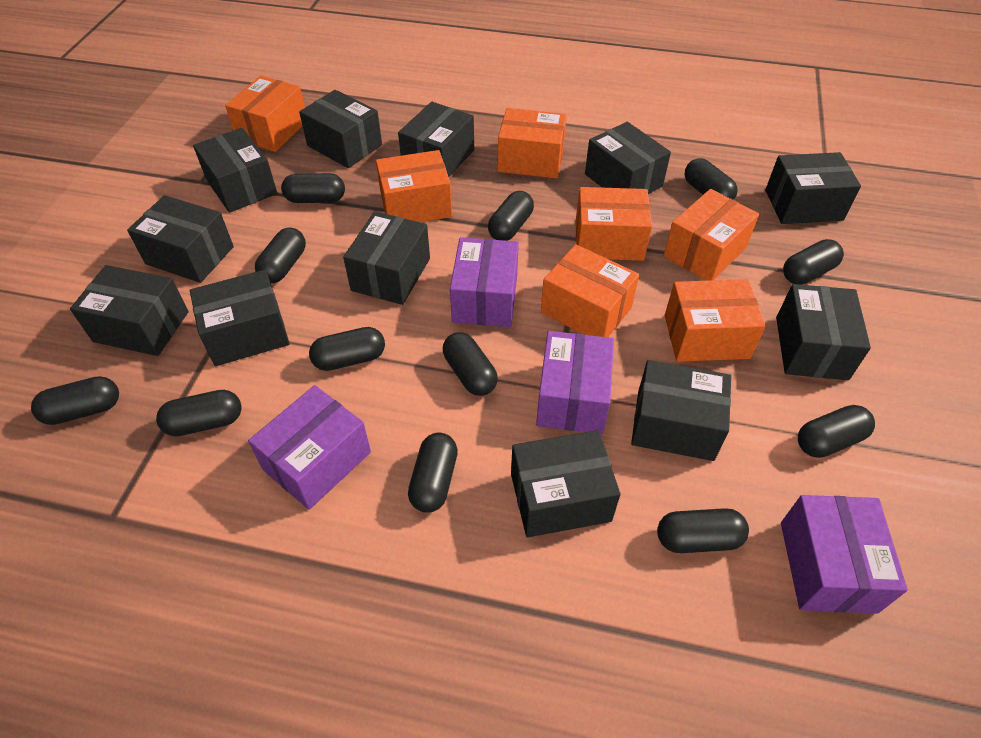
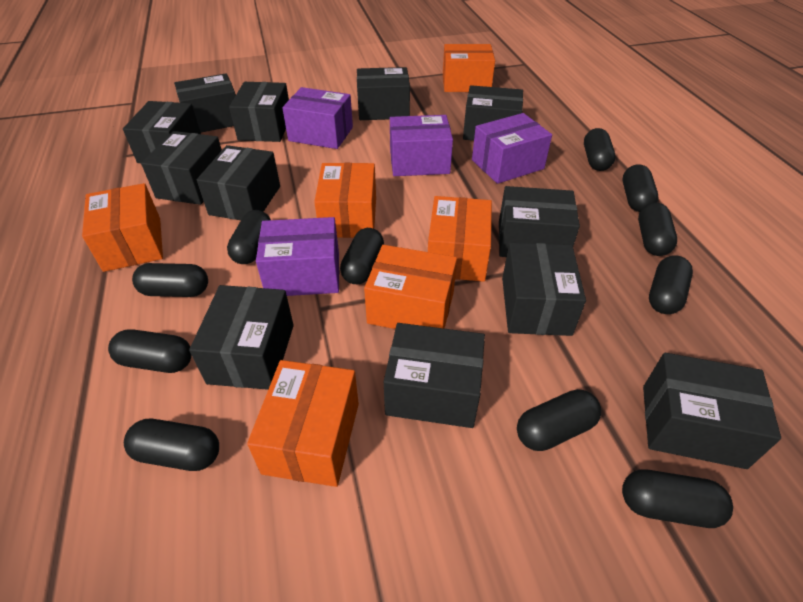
black capsule: 12 -> 11
orange box: 7 -> 6

